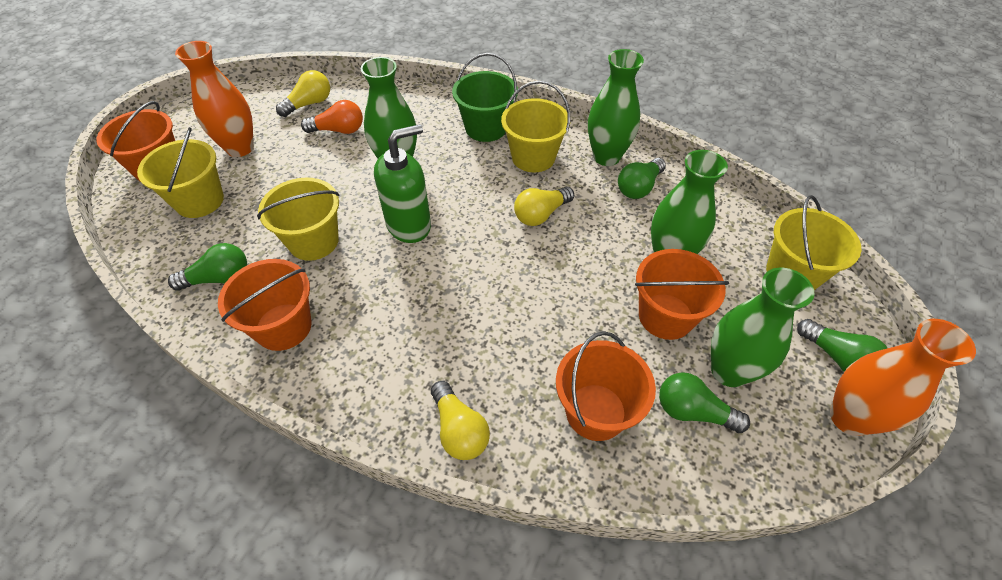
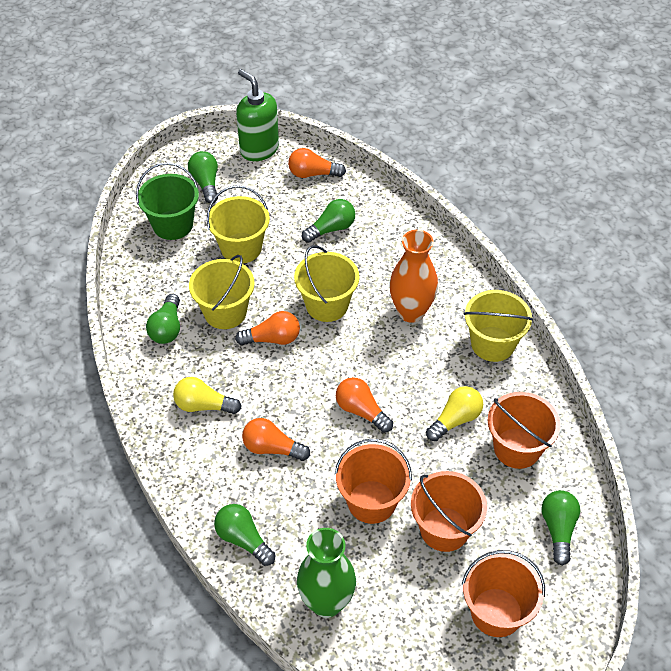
green light bulb: 4 -> 5
green vase: 4 -> 1
orange light bulb: 1 -> 4
orange vase: 2 -> 1
yellow light bulb: 3 -> 2

